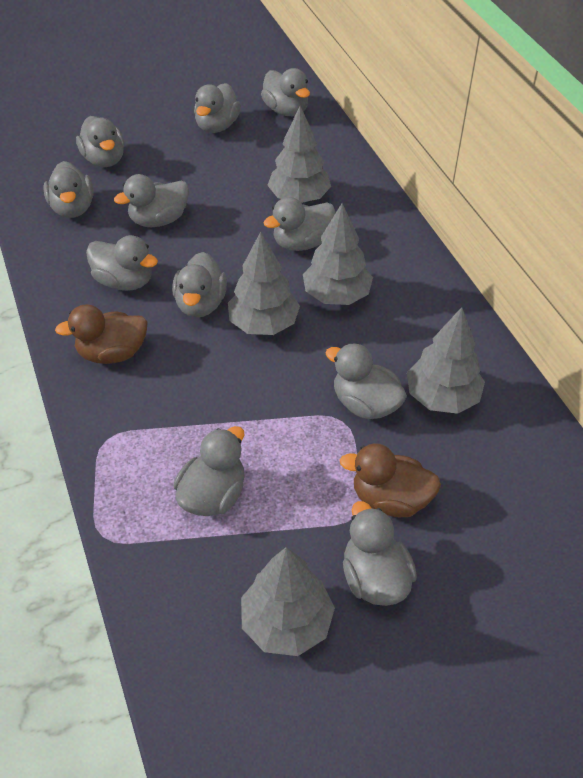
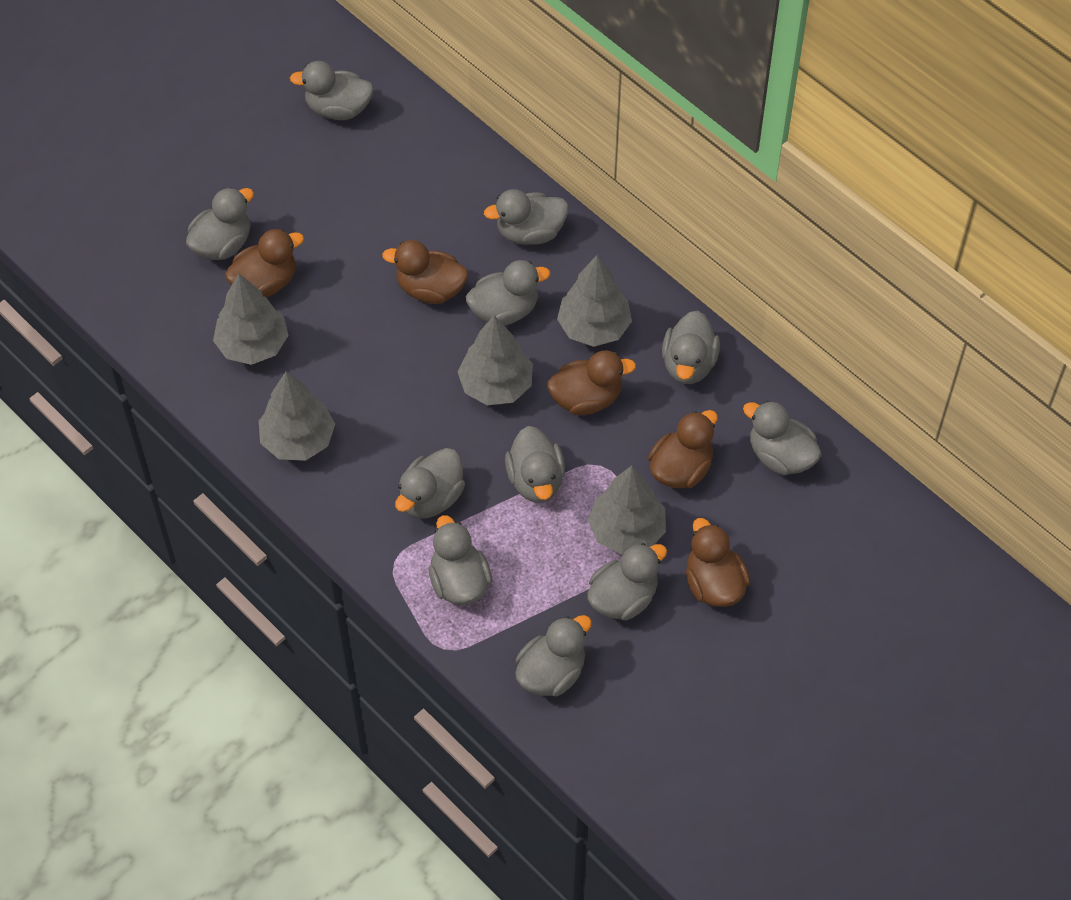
brown duck: 2 -> 5

